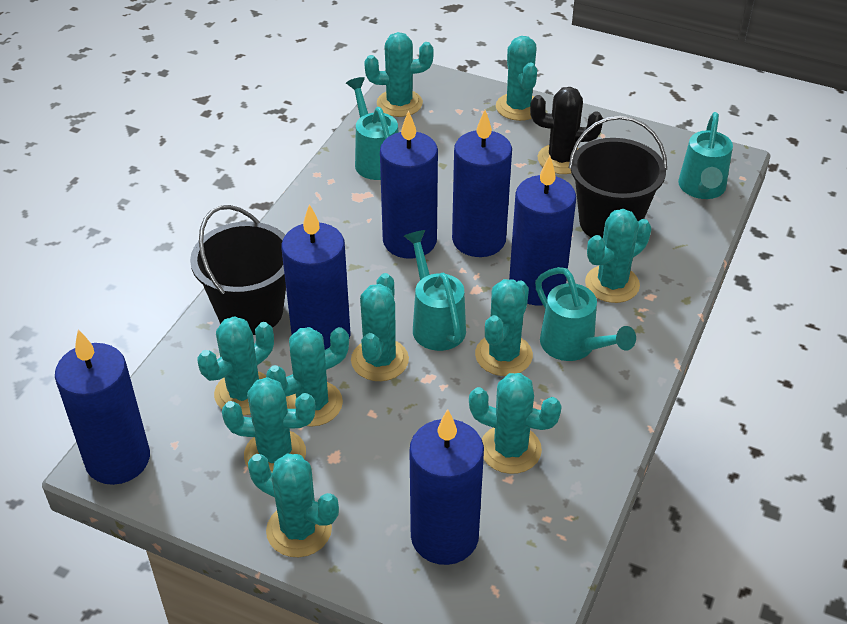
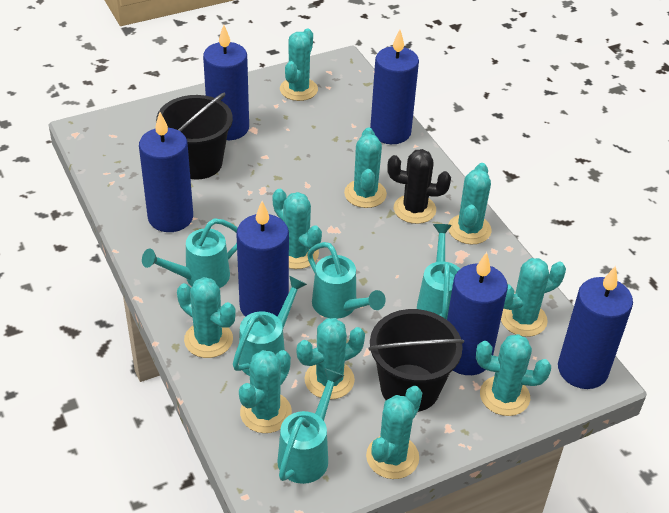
turquoise watering can: 4 -> 5

